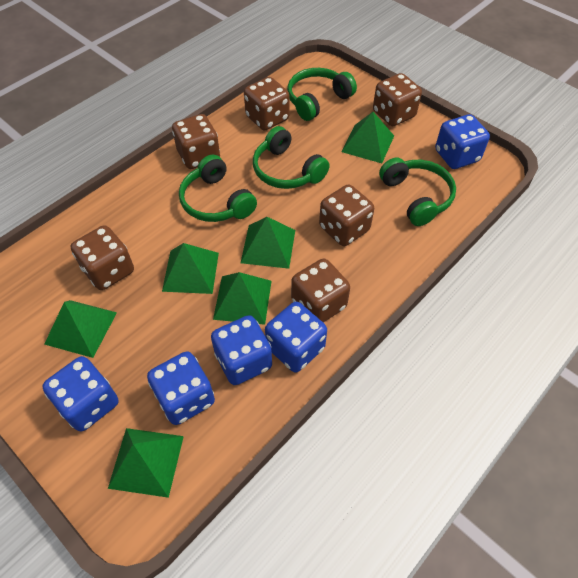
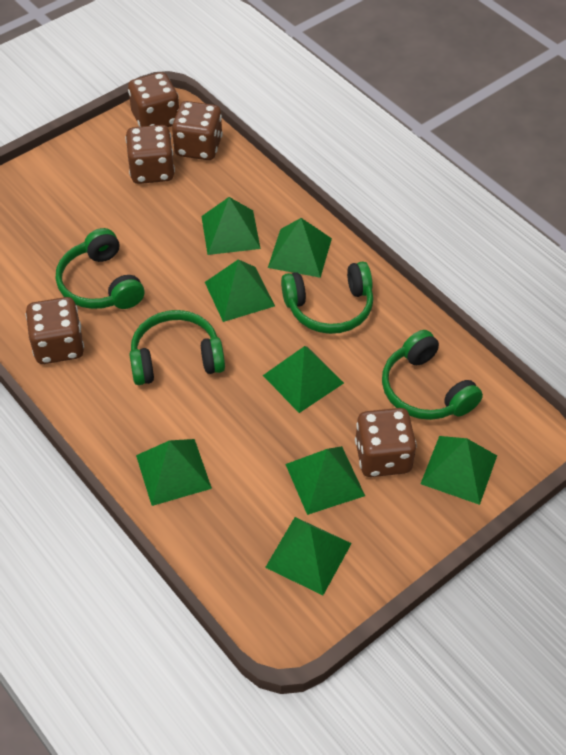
blue dice: 5 -> 0
brown dice: 6 -> 5
green pyramid: 6 -> 8

